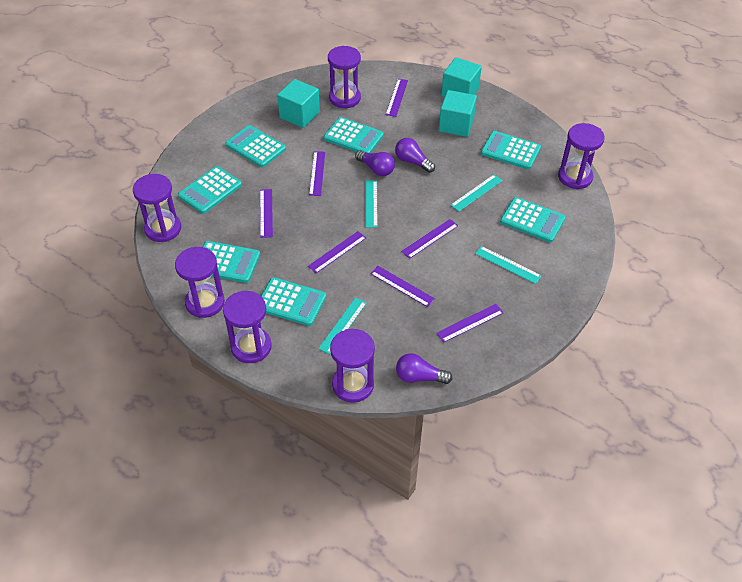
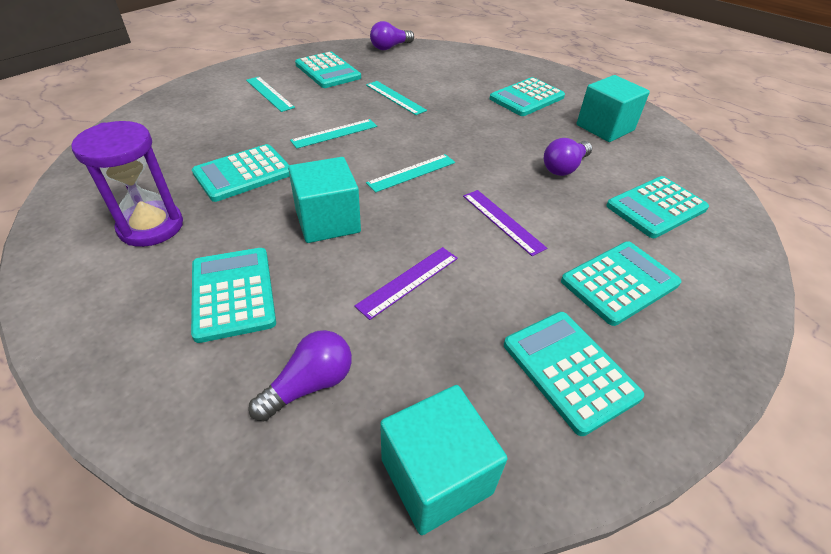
purple hourglass: 6 -> 1
purple ruler: 7 -> 2

